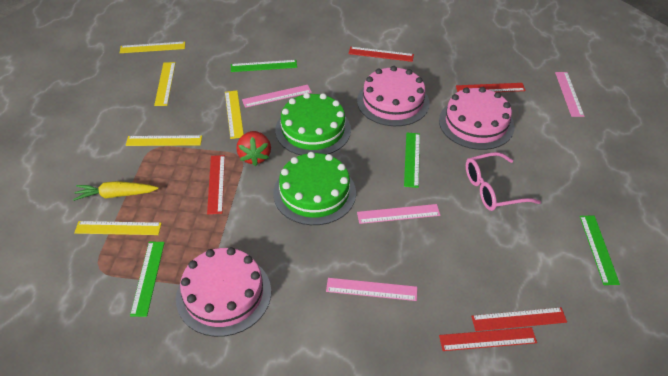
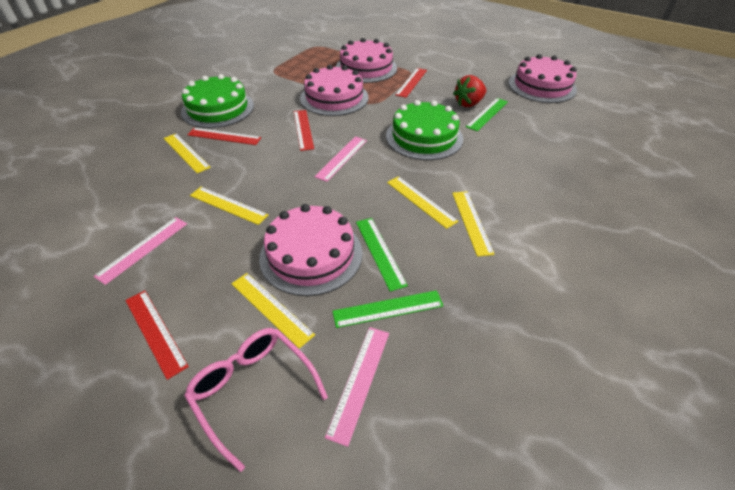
green ruler: 4 -> 3
pink cake: 3 -> 4
pink ruler: 4 -> 3
red ruler: 5 -> 4
yellow carrot: 1 -> 0

